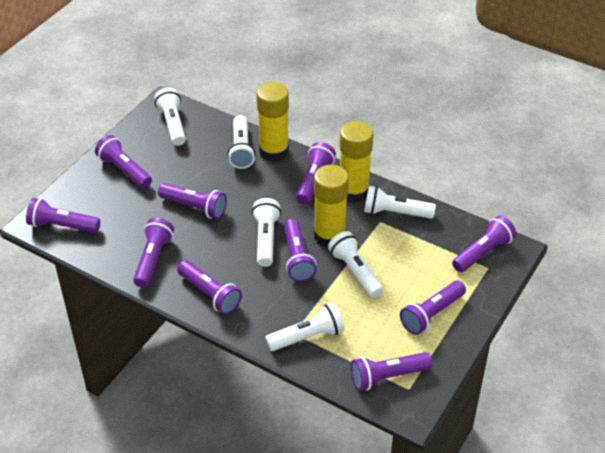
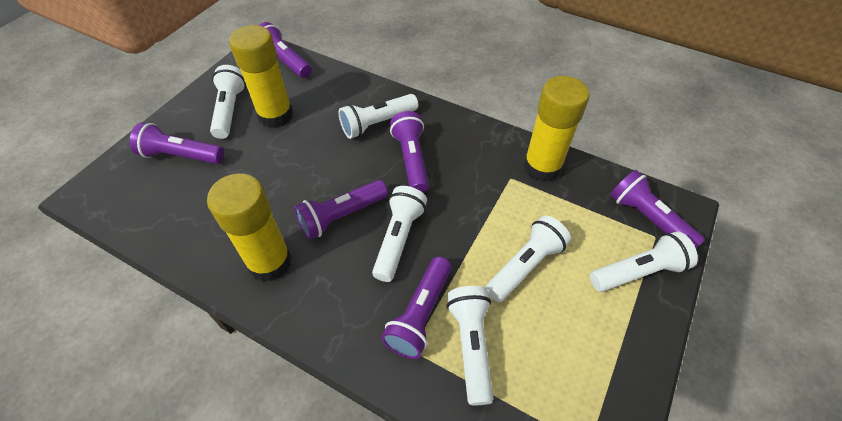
purple flashlight: 10 -> 6

